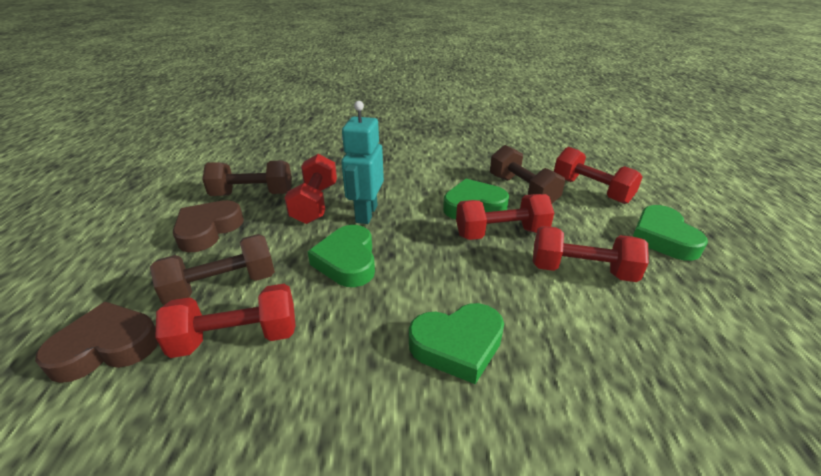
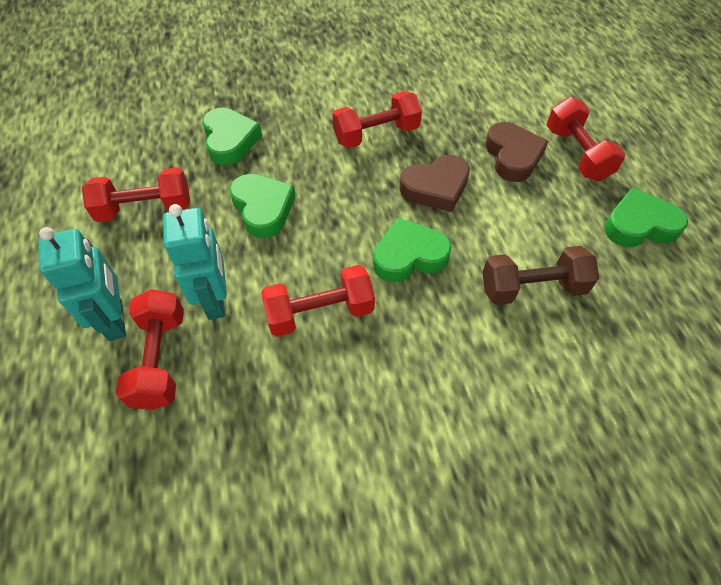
brown dumbbell: 3 -> 1
turquoise robot: 1 -> 2

